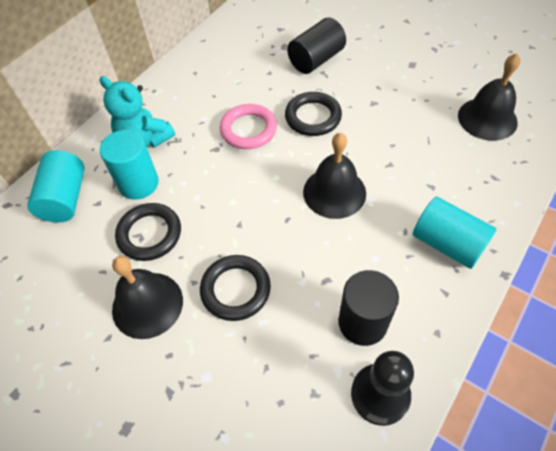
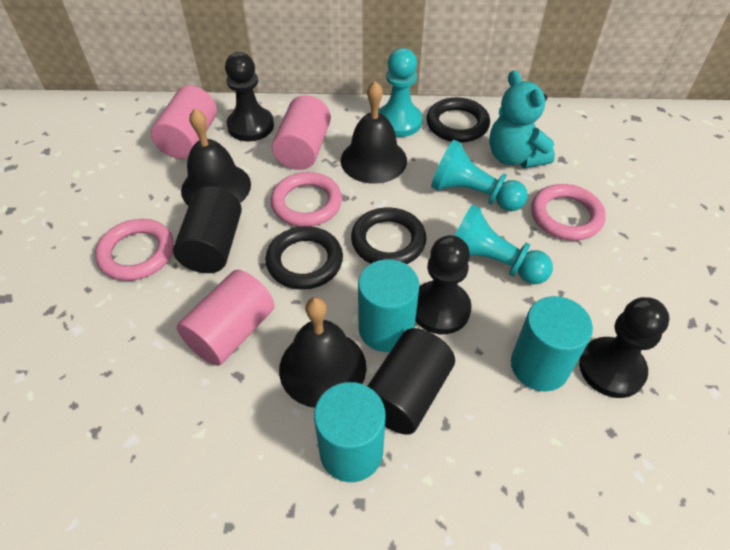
black pawn: 1 -> 3
pink cylinder: 0 -> 3
pink ring: 1 -> 3
turquoise pawn: 0 -> 3

